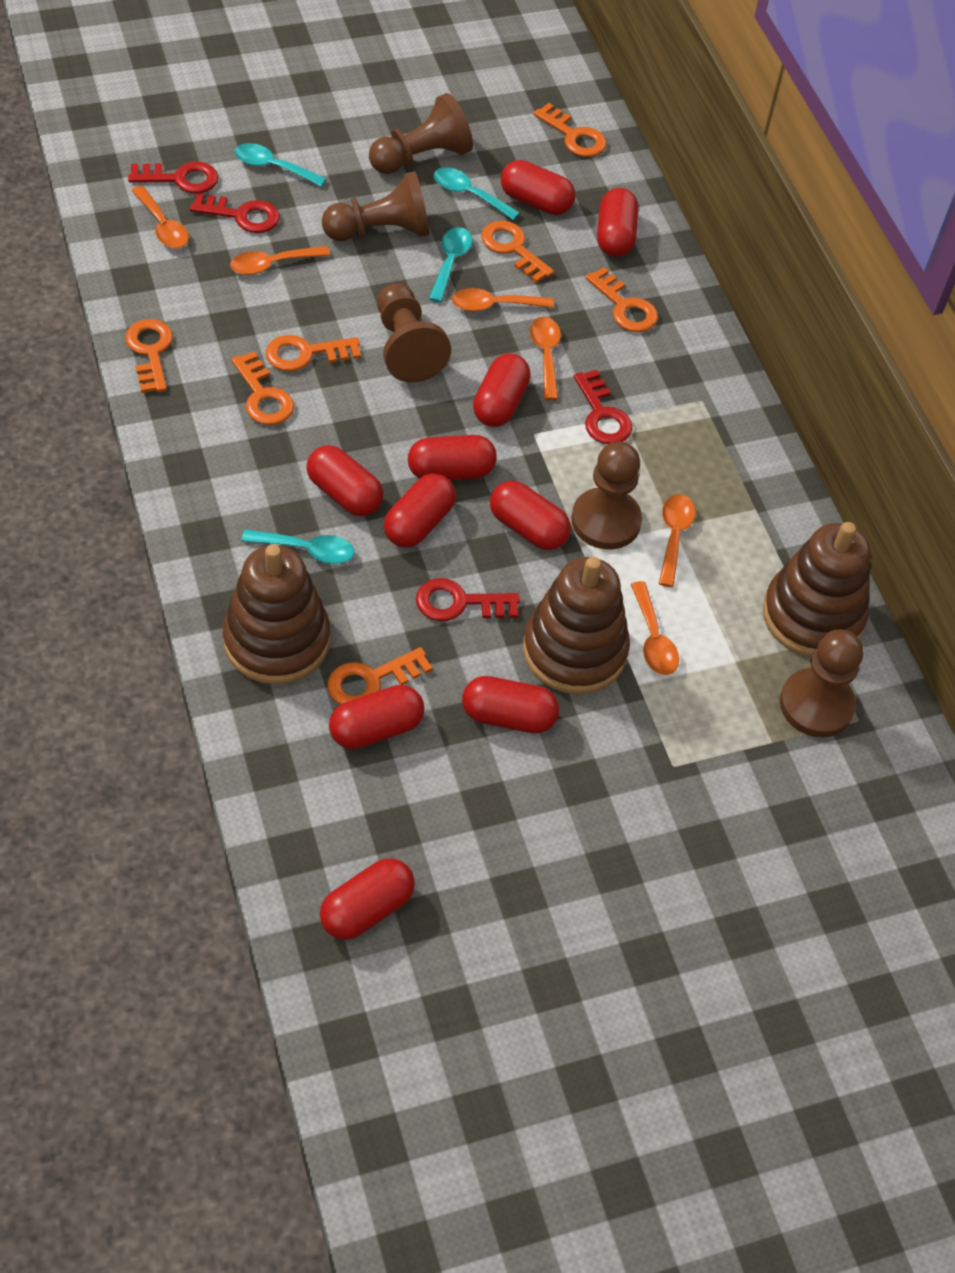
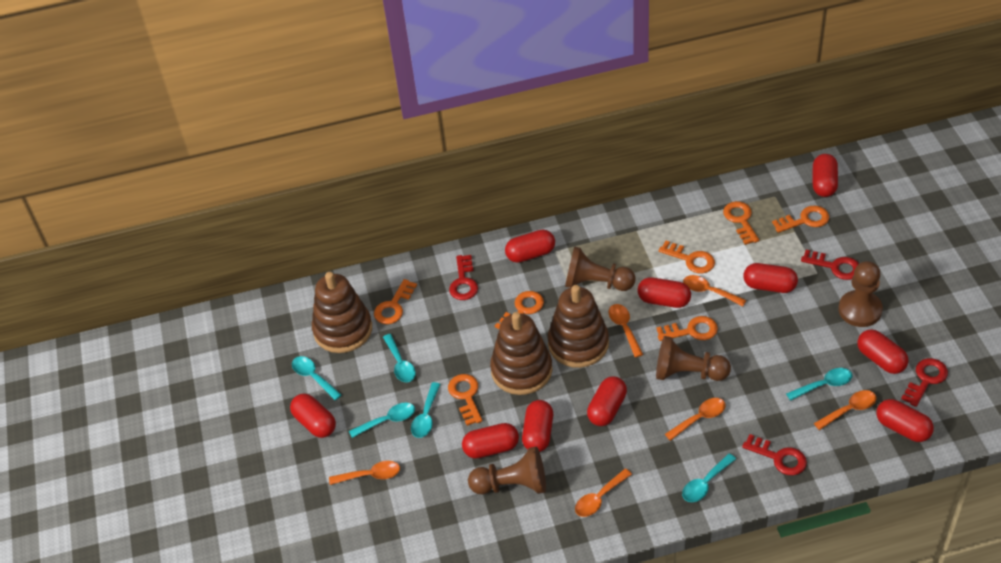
brown pawn: 5 -> 4
turquoise spoon: 4 -> 6

